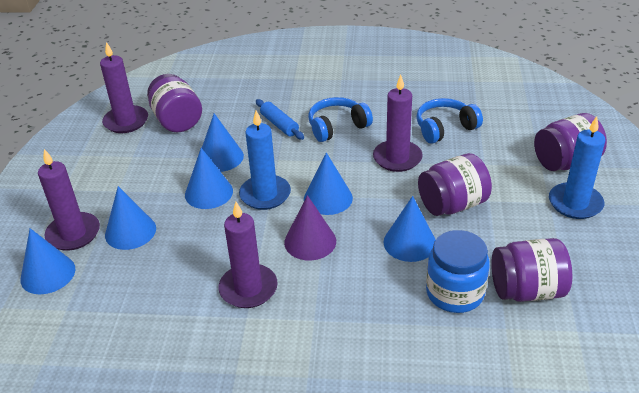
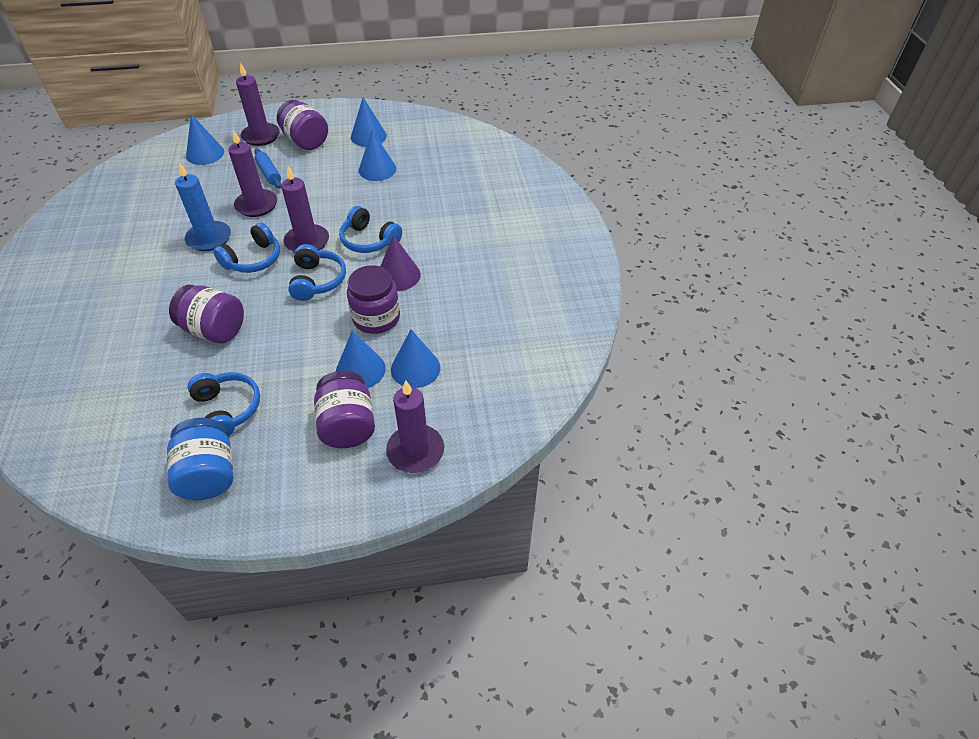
blue candle: 2 -> 1
blue cone: 6 -> 5
blue headphones: 2 -> 4

